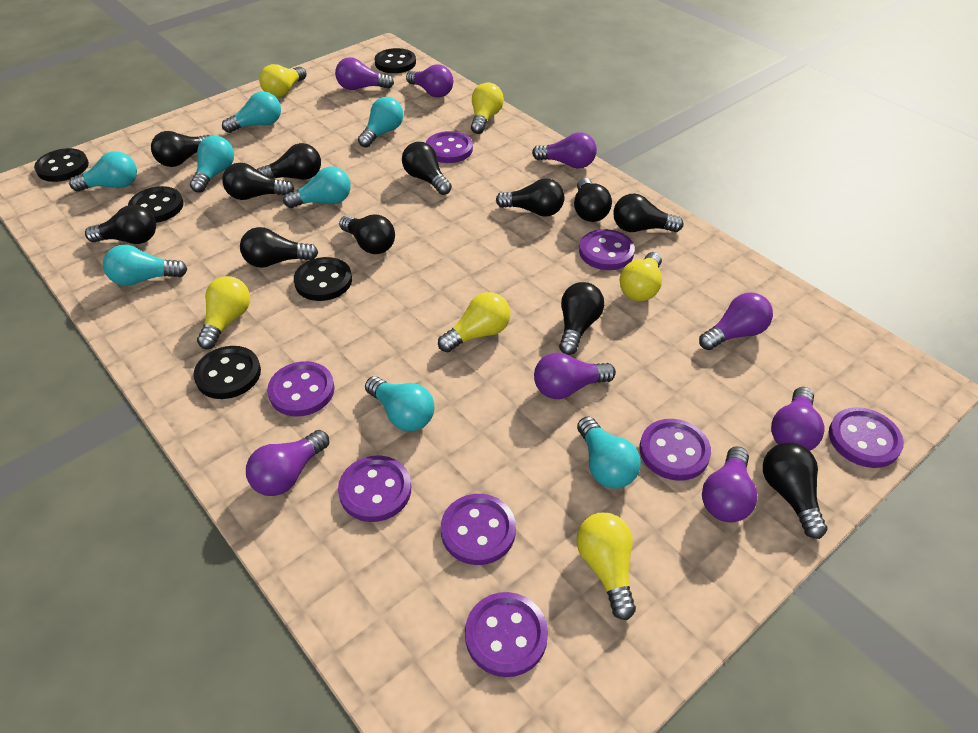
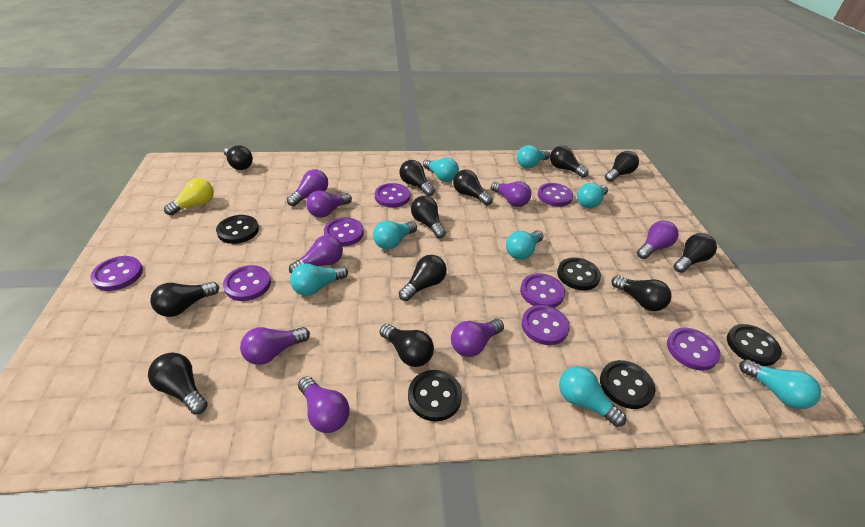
yellow light bulb: 6 -> 1

